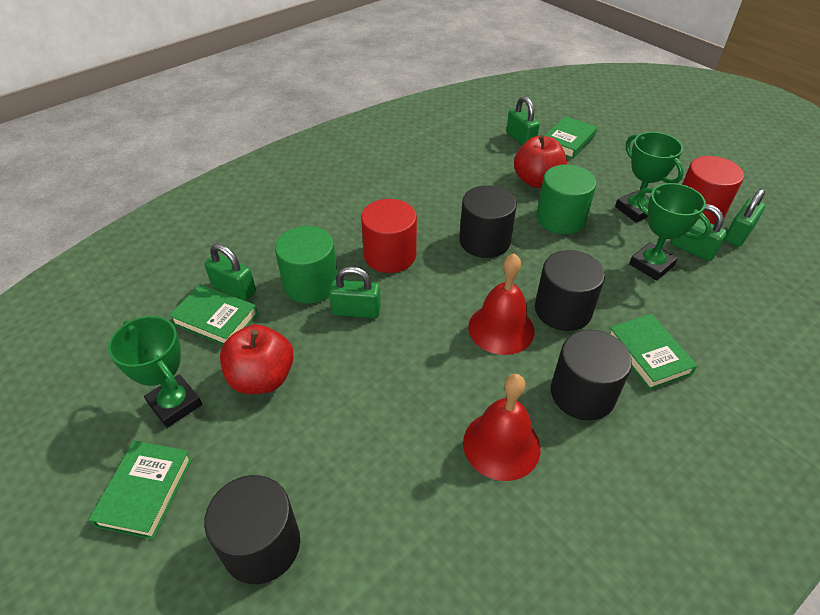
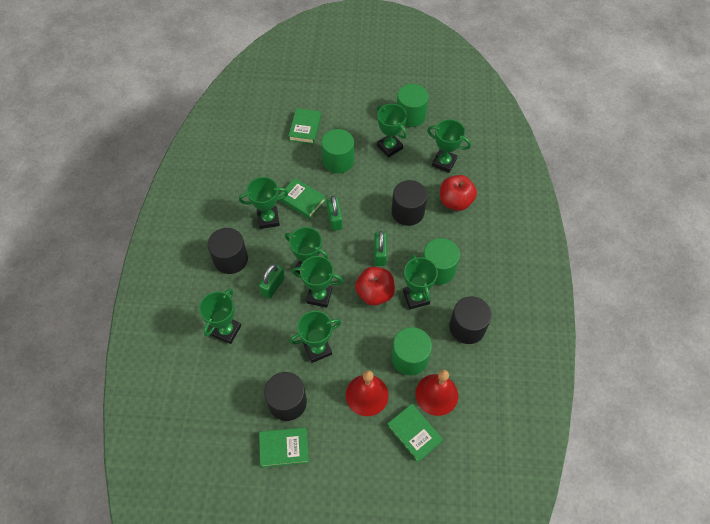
green cylinder: 2 -> 4
green padlock: 5 -> 3
green trophy: 3 -> 8
red cylinder: 2 -> 0

